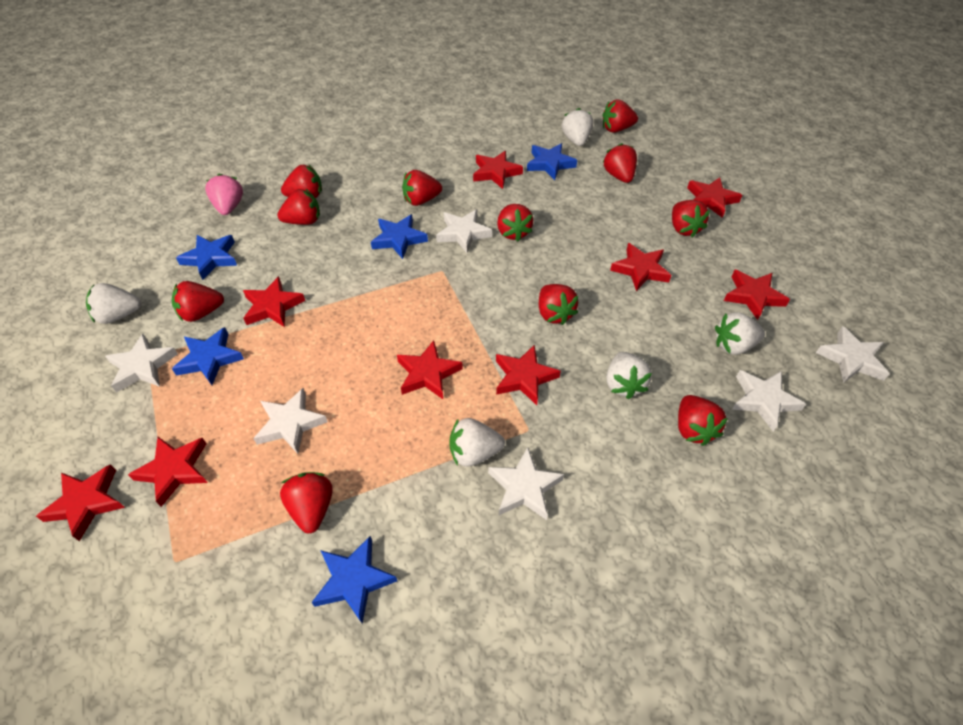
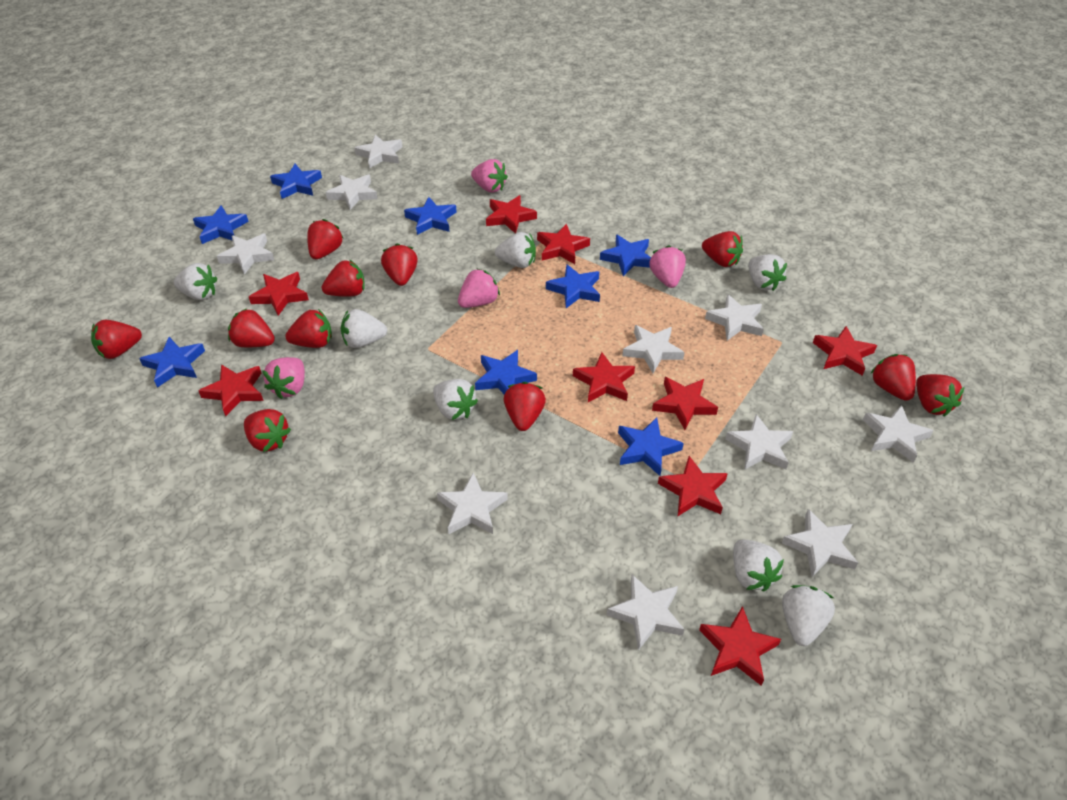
blue star: 5 -> 8
pink strawberry: 1 -> 4
white star: 6 -> 10
white strawberry: 5 -> 7

